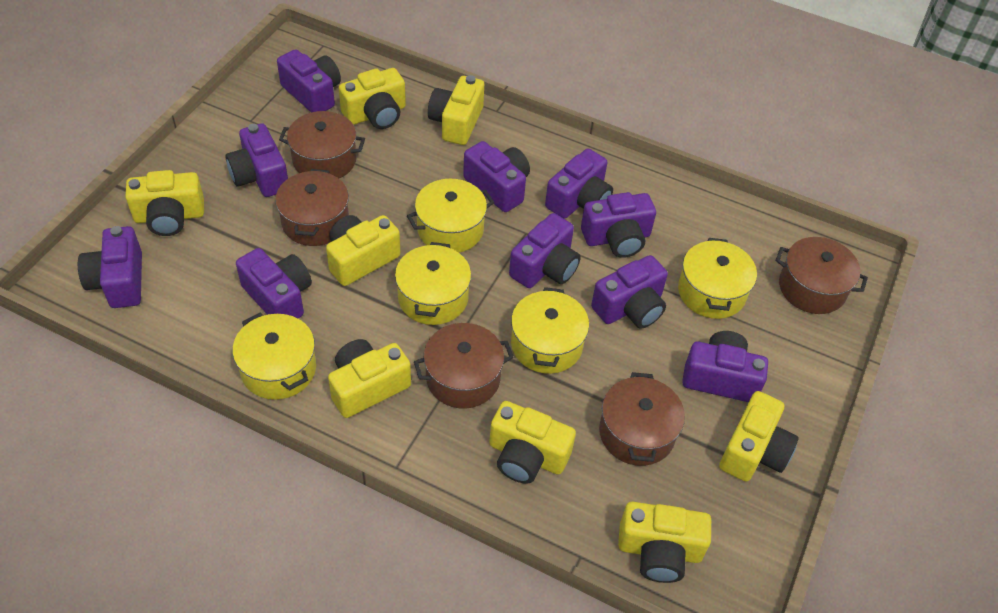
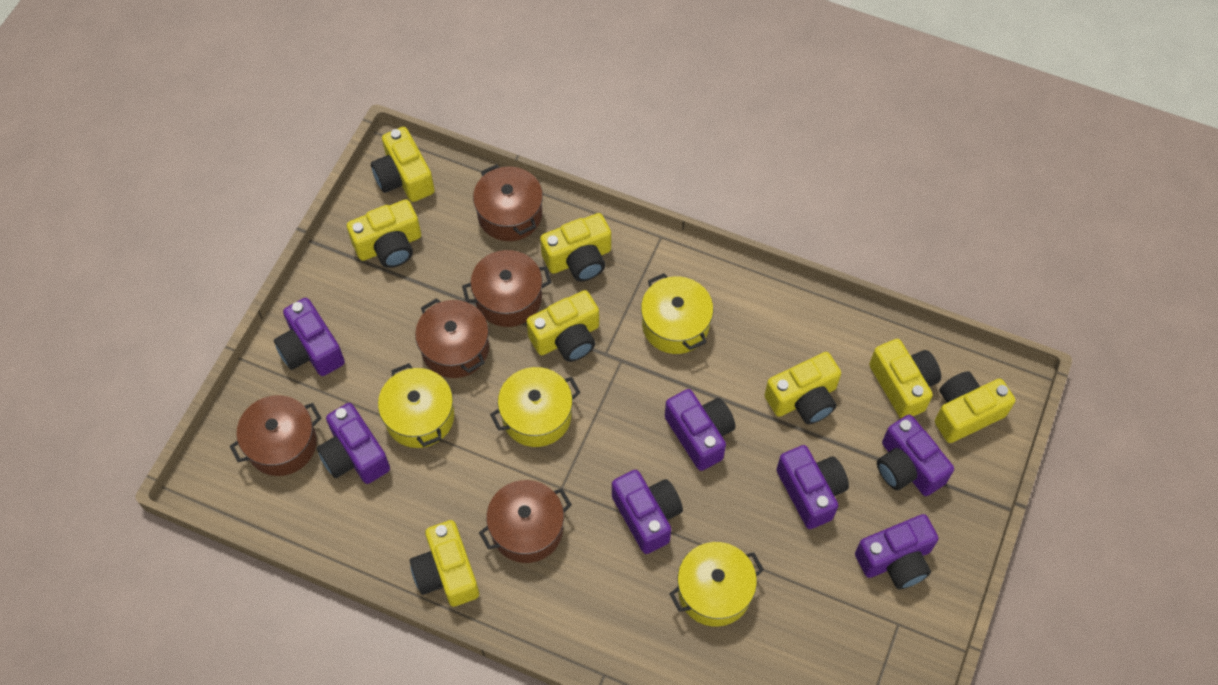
purple camera: 10 -> 7
yellow pot: 5 -> 4

